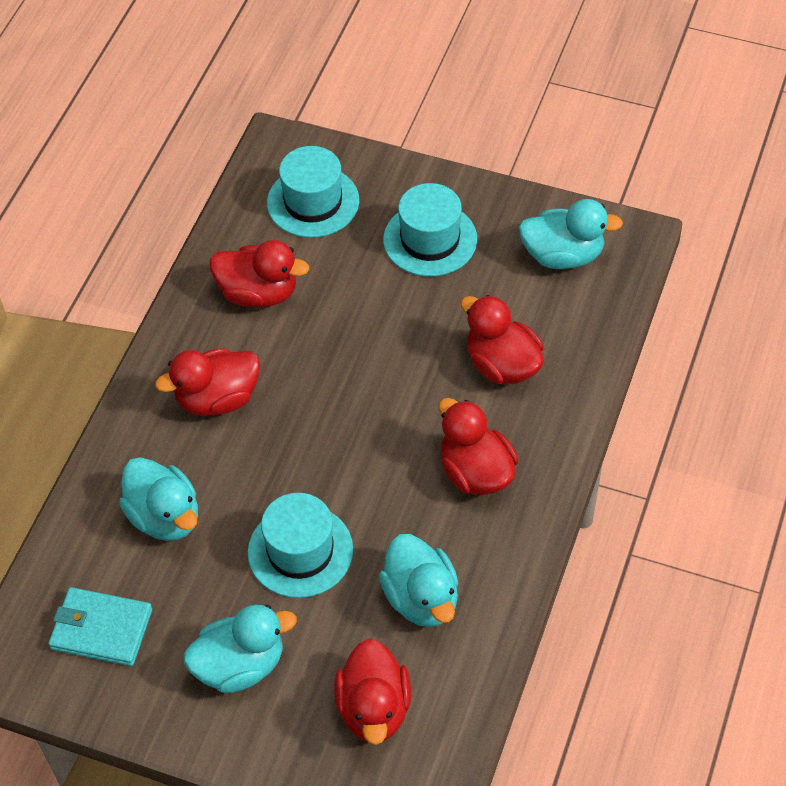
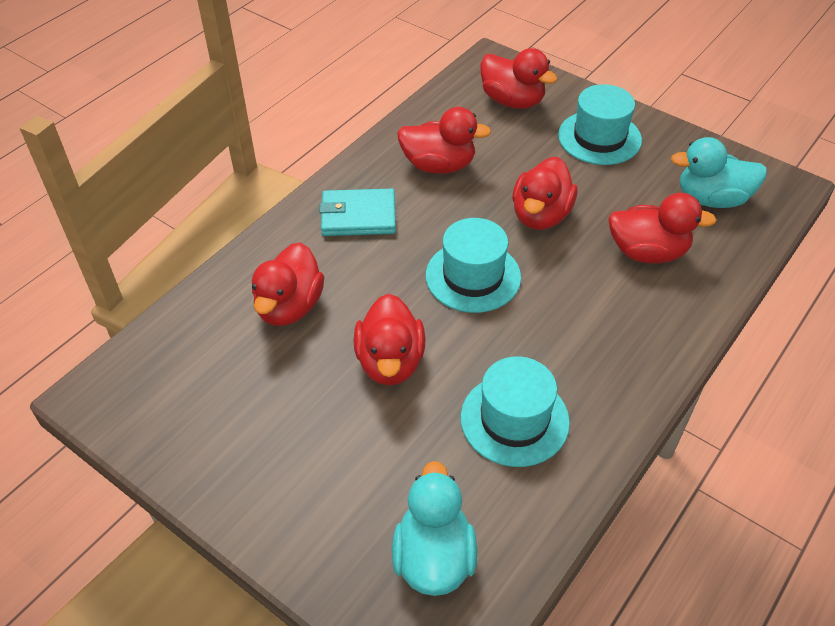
red duck: 5 -> 6
turquoise duck: 4 -> 2

